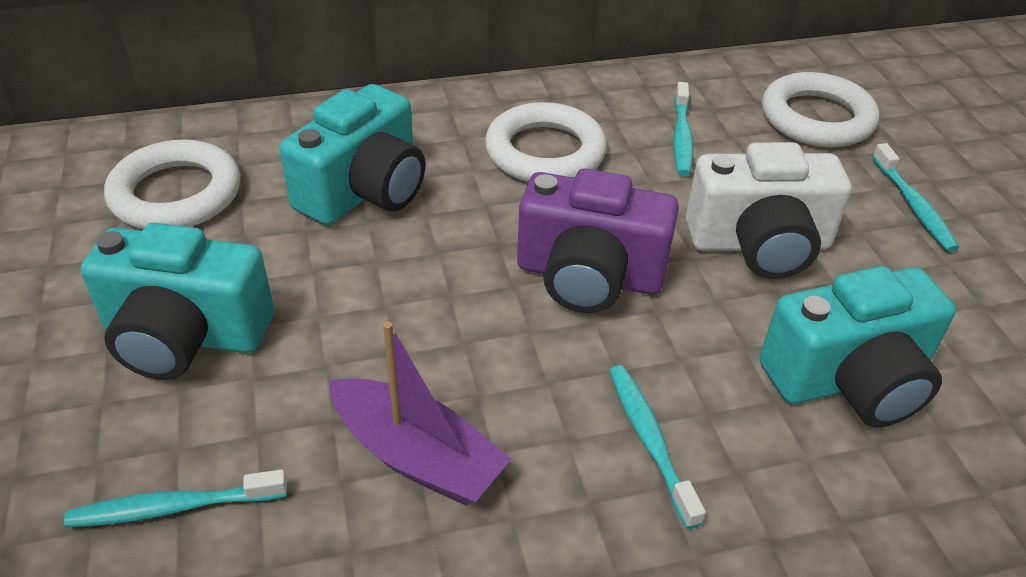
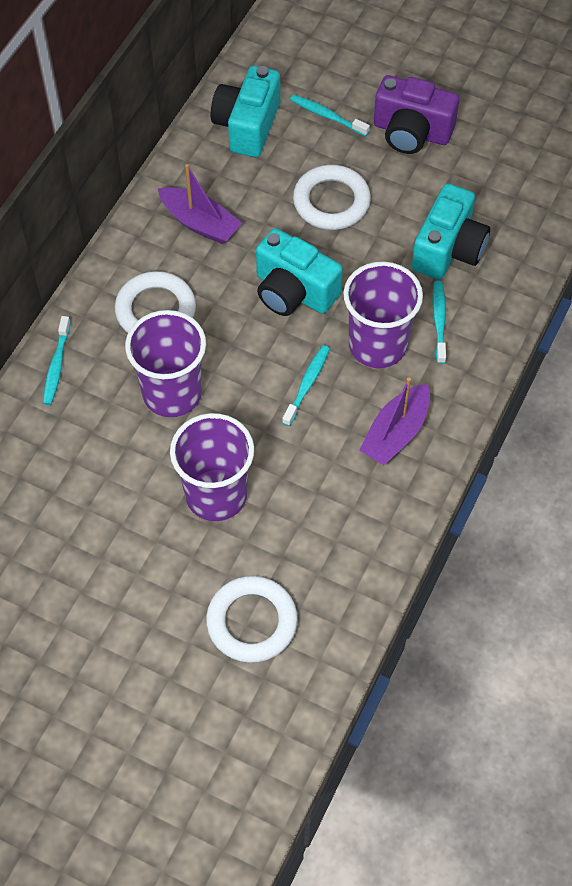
purple boat: 1 -> 2
purple cup: 0 -> 3
white camera: 1 -> 0

